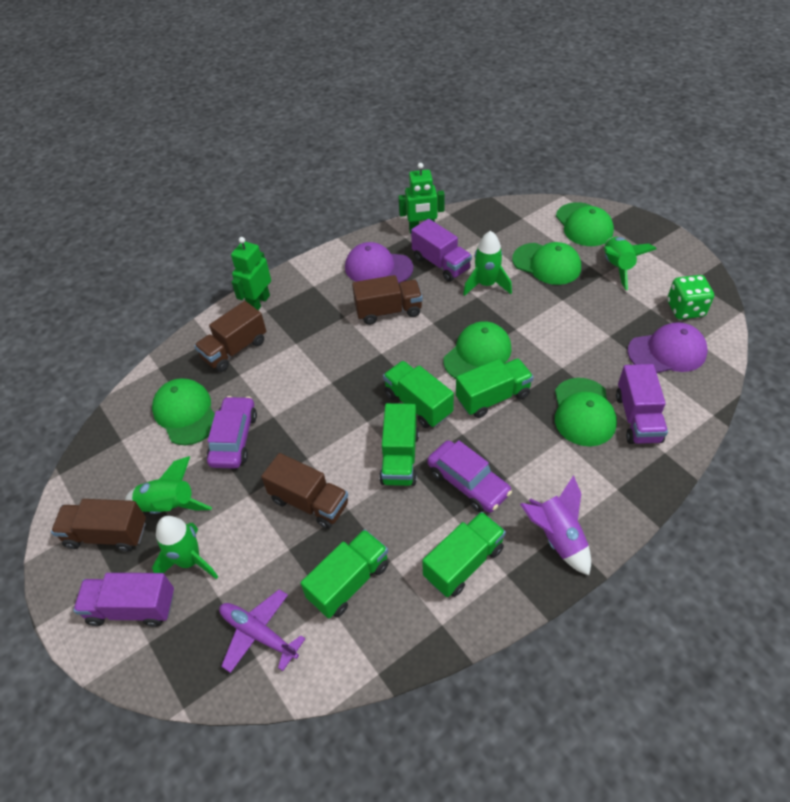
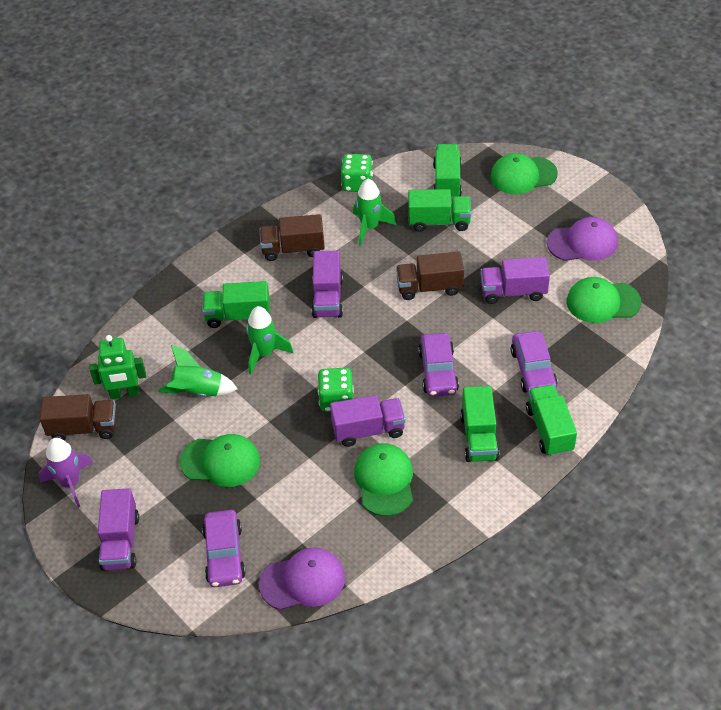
brown truck: 4 -> 3
green cap: 5 -> 4
green dice: 1 -> 2
green robot: 2 -> 1
green rocket: 4 -> 3
purple car: 2 -> 3
purple plane: 1 -> 0
purple truck: 3 -> 4

